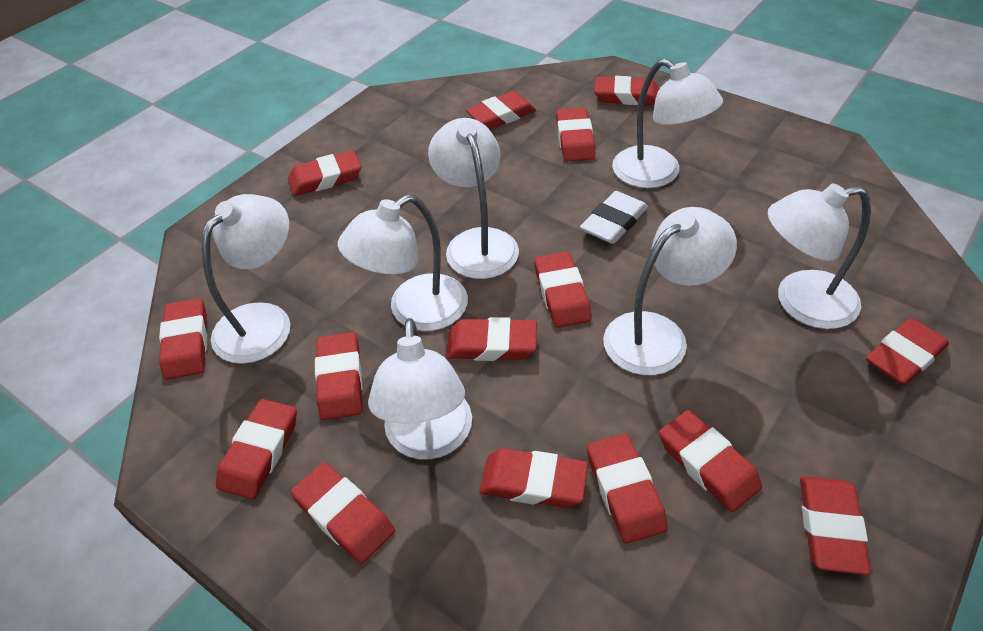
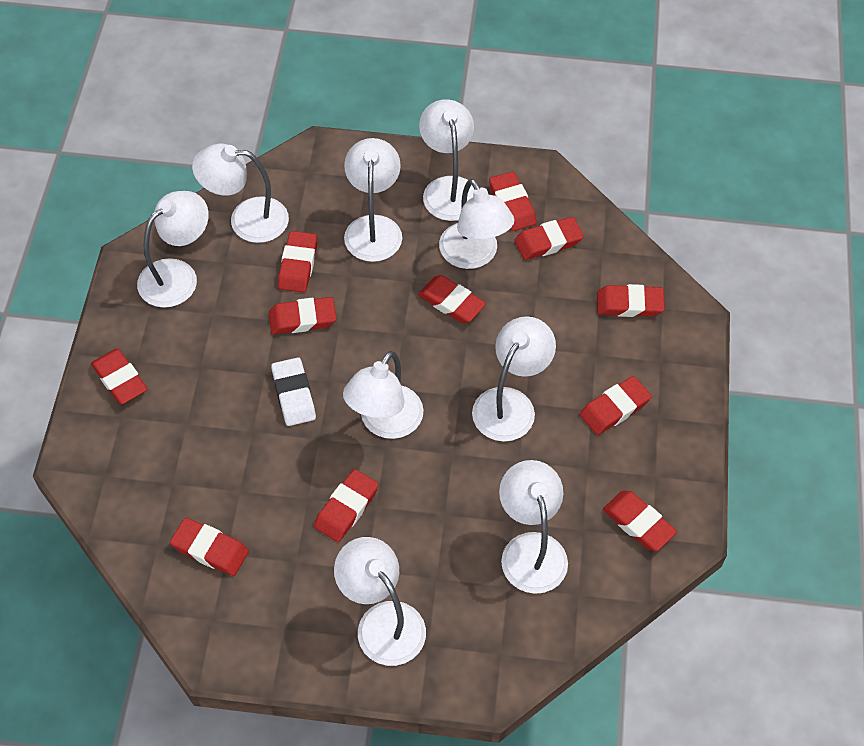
red eraser: 15 -> 11
white lamp: 7 -> 9

